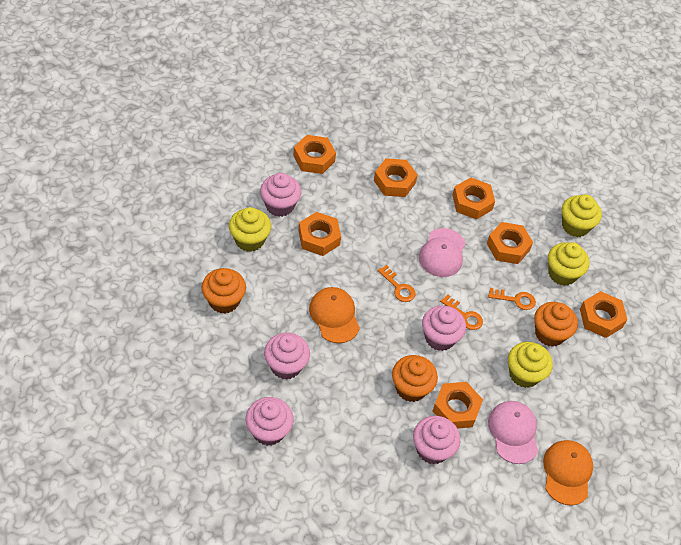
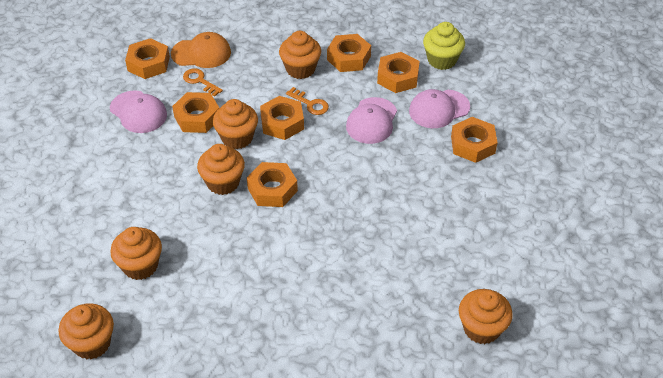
orange cap: 2 -> 1
orange cupcake: 3 -> 6
orange key: 3 -> 2
pink cap: 2 -> 3
pink cupcake: 5 -> 0
yellow cupcake: 4 -> 1

